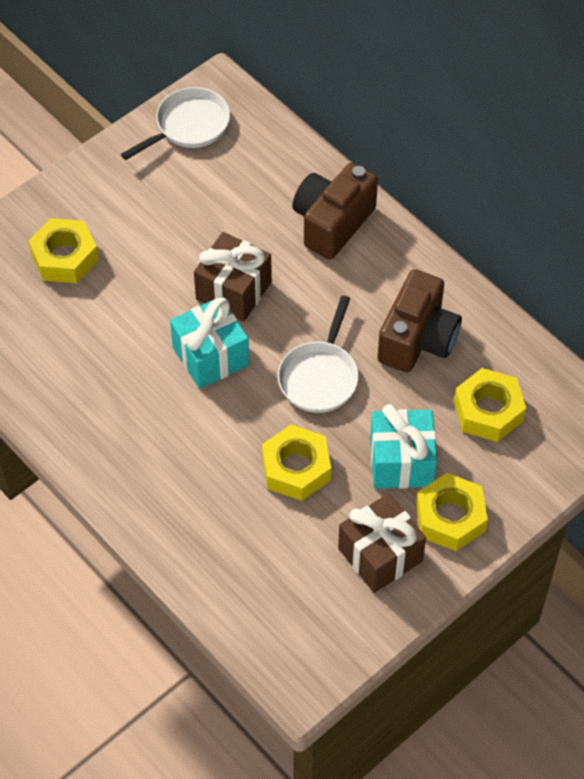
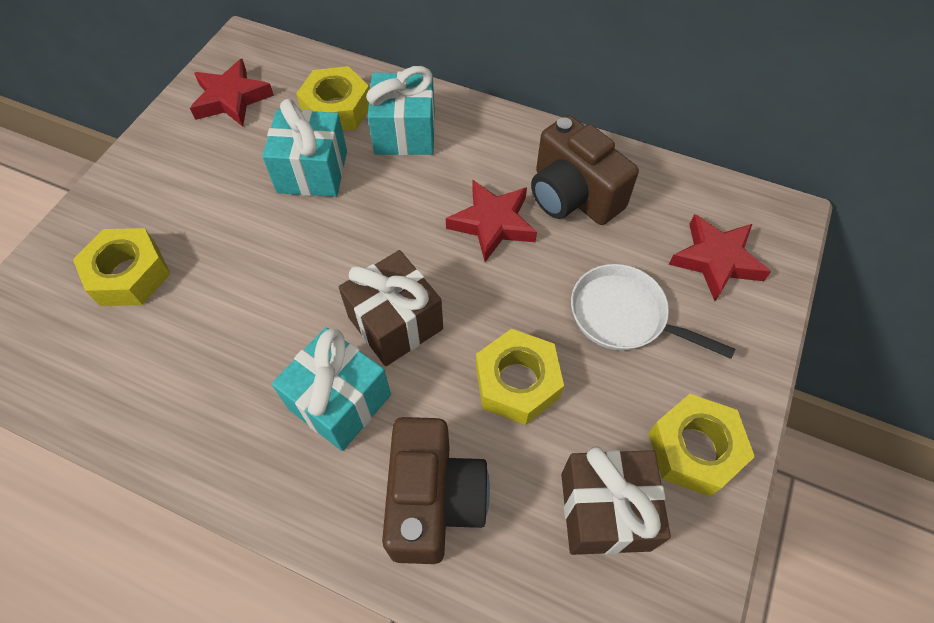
red star: 0 -> 3
turquoise gift: 2 -> 3
white pan: 2 -> 1

